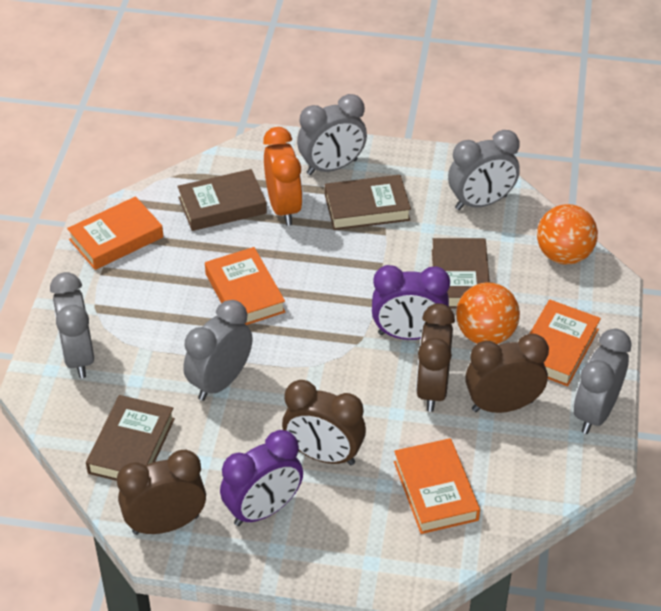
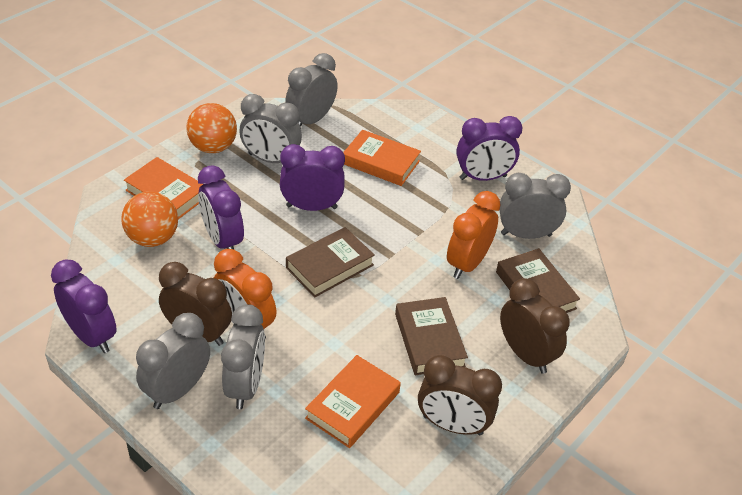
brown book: 4 -> 3
brown clock: 4 -> 3
orange book: 4 -> 3
orange clock: 1 -> 2
purple clock: 2 -> 4

